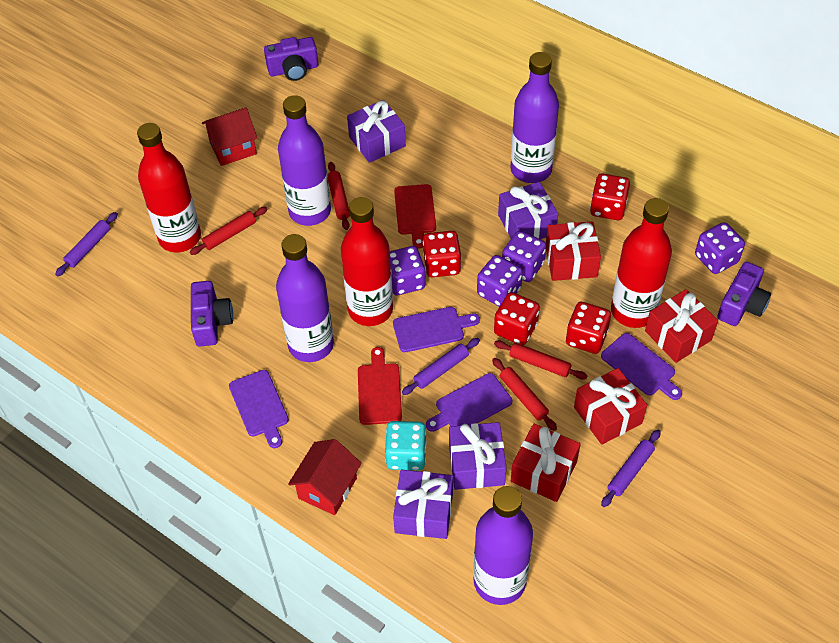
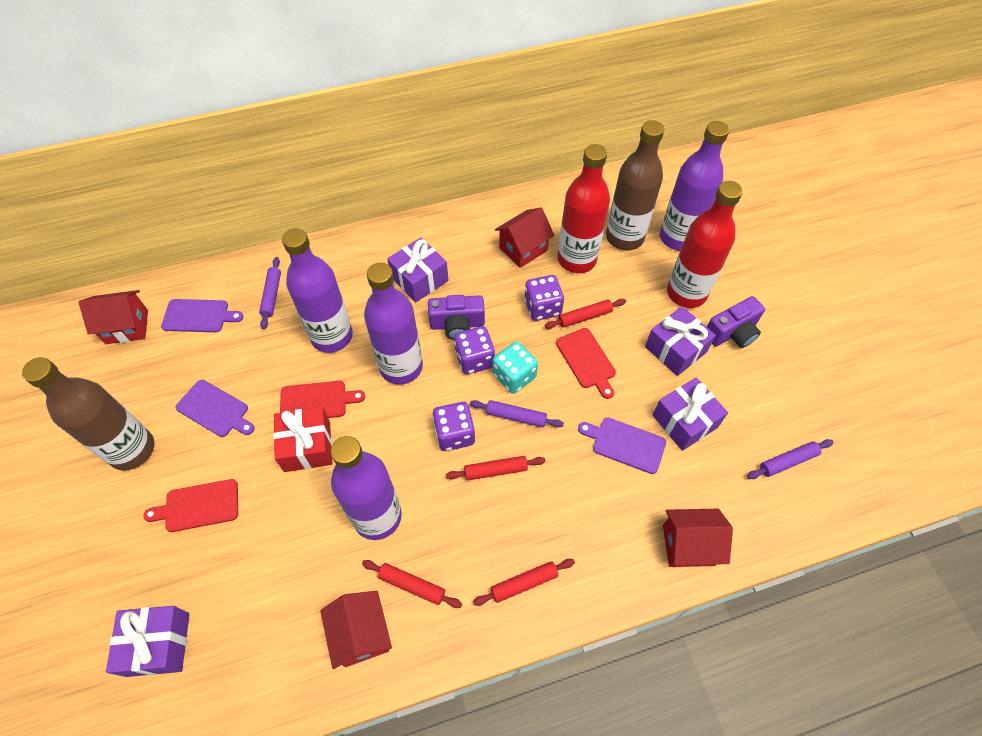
brown bottle: 0 -> 2
purple camera: 3 -> 2
purple cutting board: 4 -> 3
purple dice: 4 -> 3
red bottle: 3 -> 2
red cutting board: 2 -> 3
red dice: 4 -> 0
red gift: 4 -> 1
red house: 2 -> 4

